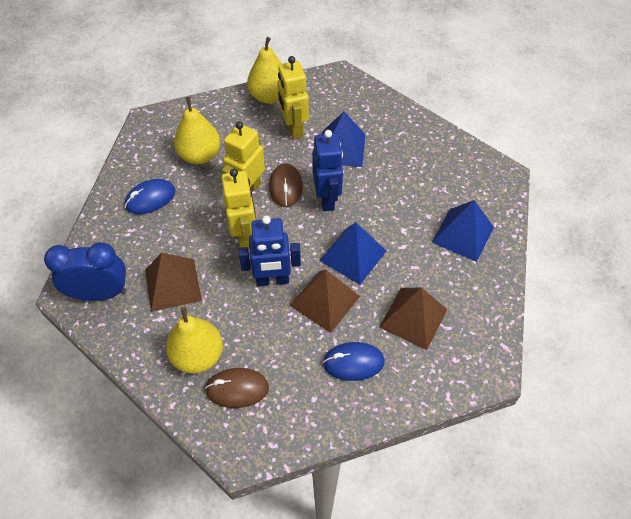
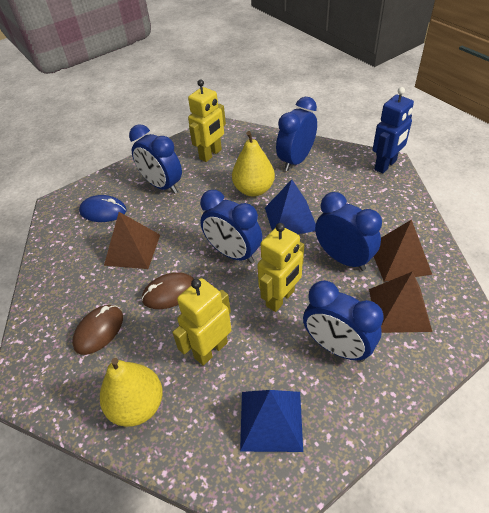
blue clock: 1 -> 5
blue mouse: 2 -> 1
blue pyramid: 3 -> 2
blue robot: 2 -> 1
yellow pear: 3 -> 2

